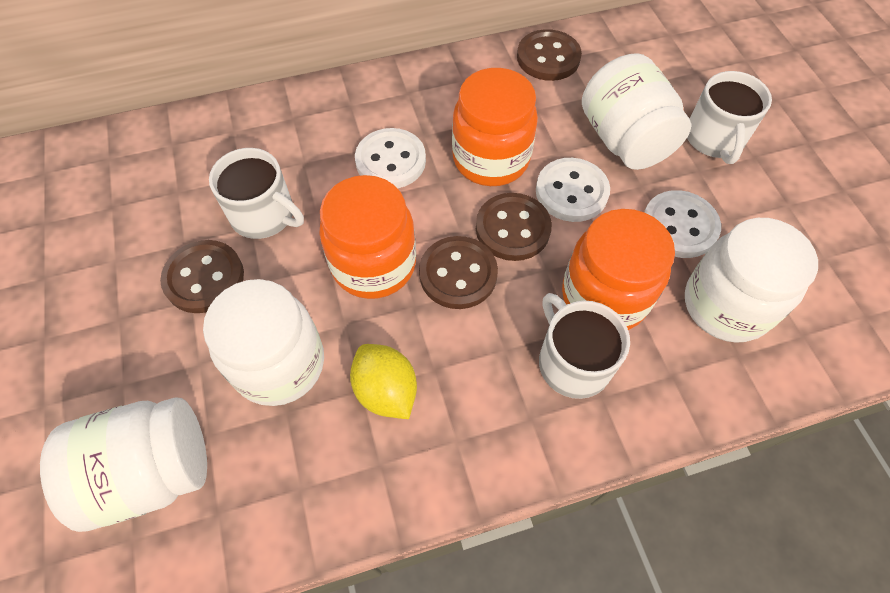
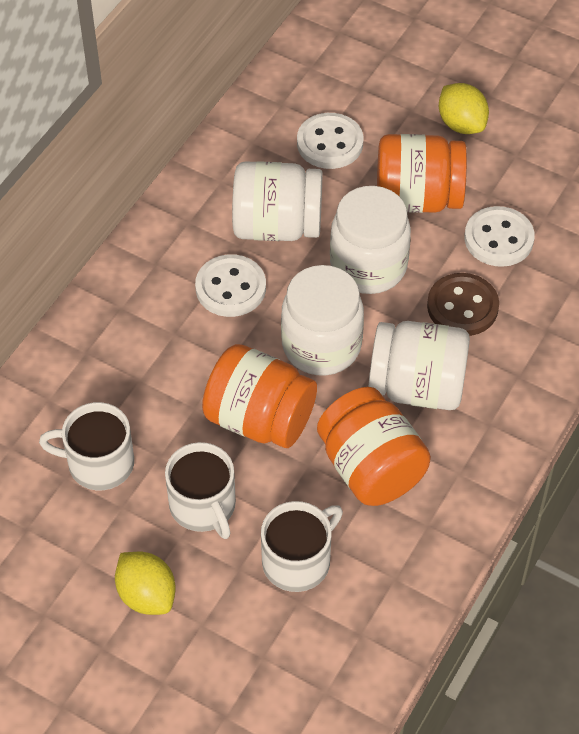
brown button: 4 -> 1
yellow lemon: 1 -> 2

